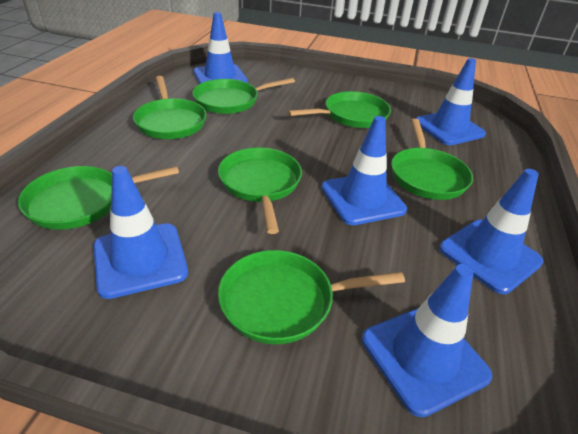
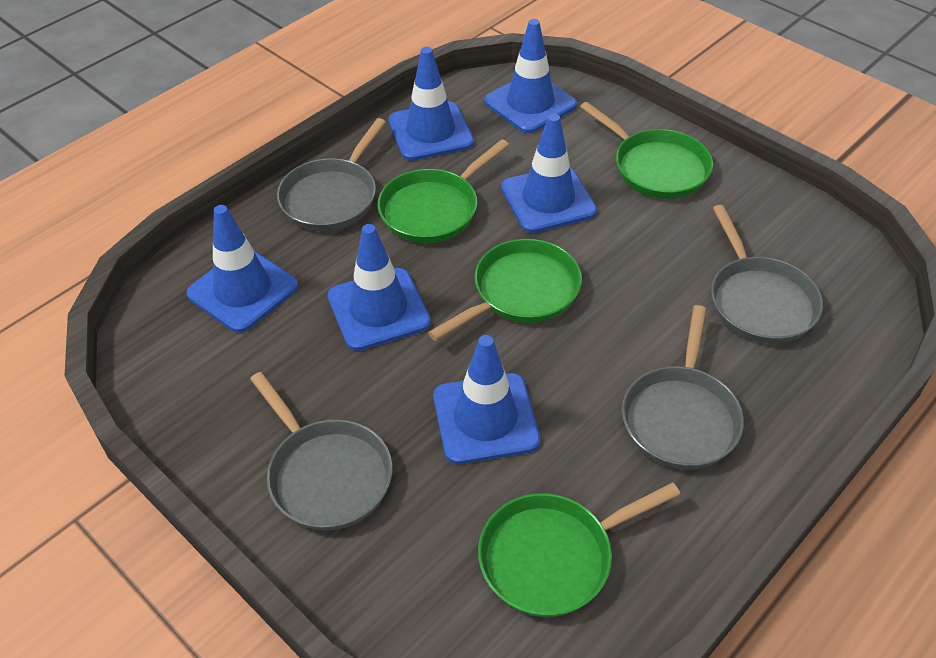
green pan: 7 -> 4
grey pan: 0 -> 4

